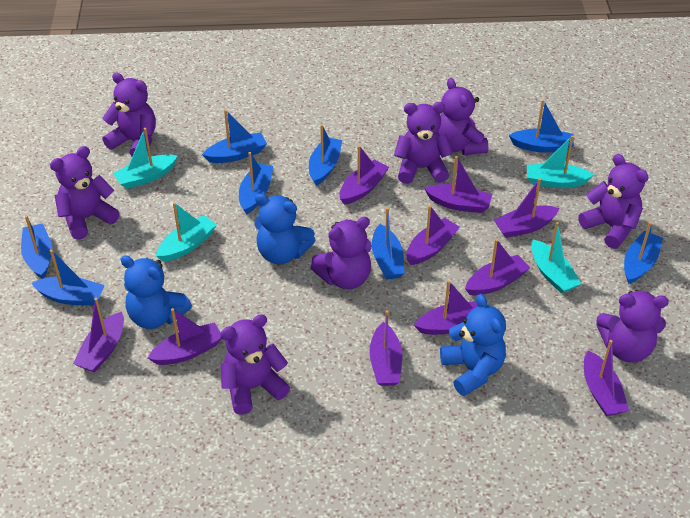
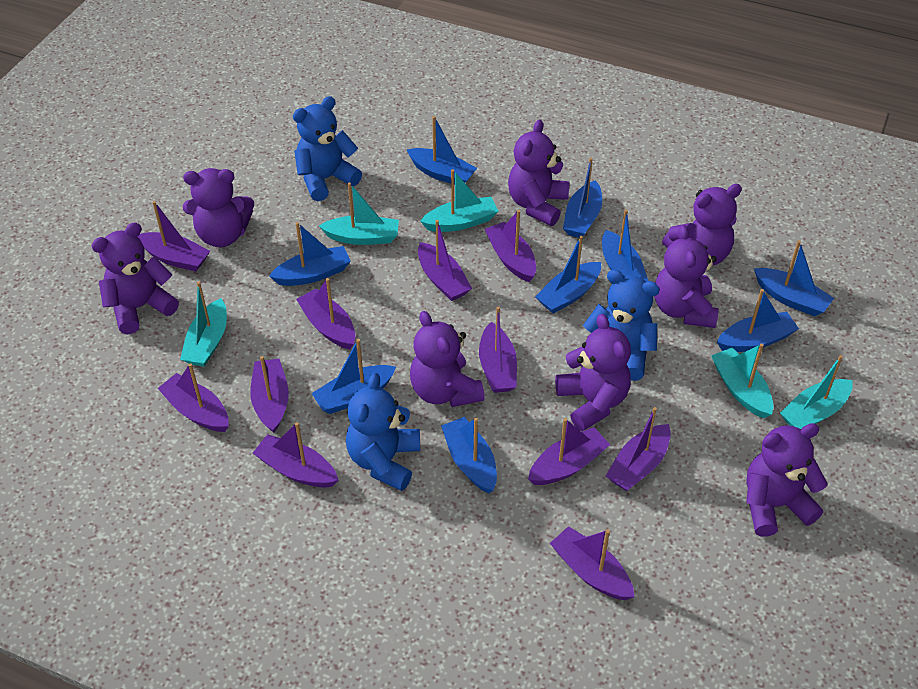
blue boat: 8 -> 9
purple boat: 10 -> 11
turquoise boat: 4 -> 5

